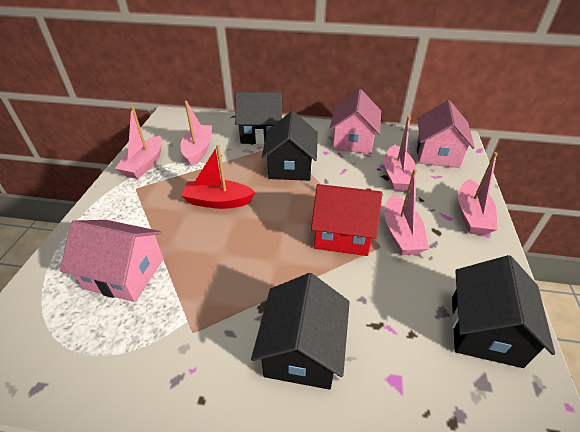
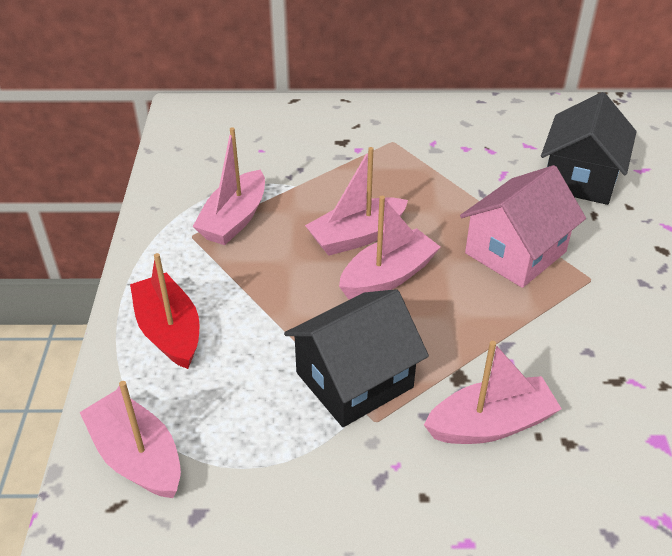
black house: 4 -> 2
pink house: 3 -> 1
red house: 1 -> 0

